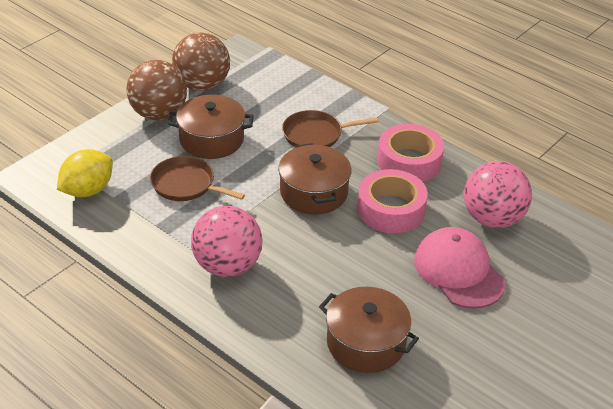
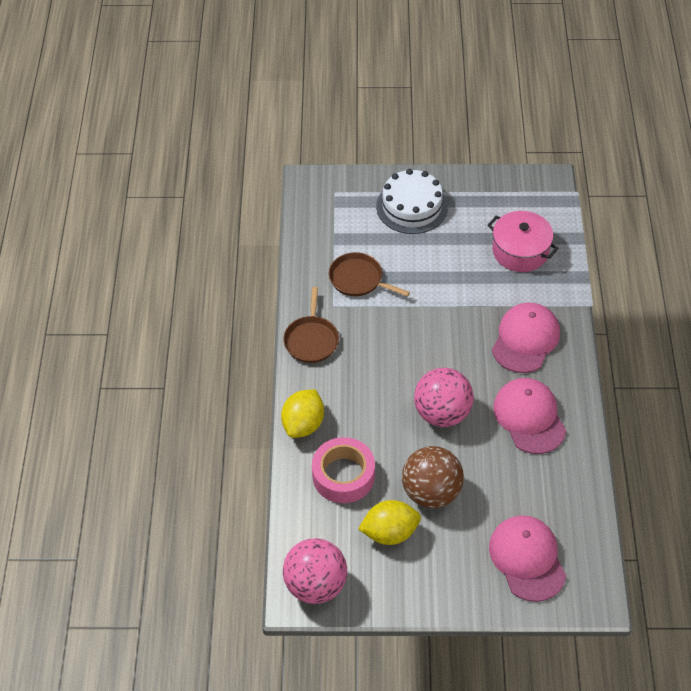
brown ball: 2 -> 1
brown pot: 3 -> 0
pink cap: 1 -> 3
pink pot: 0 -> 1
pink tape: 2 -> 1
white cake: 0 -> 1
yellow lemon: 1 -> 2

